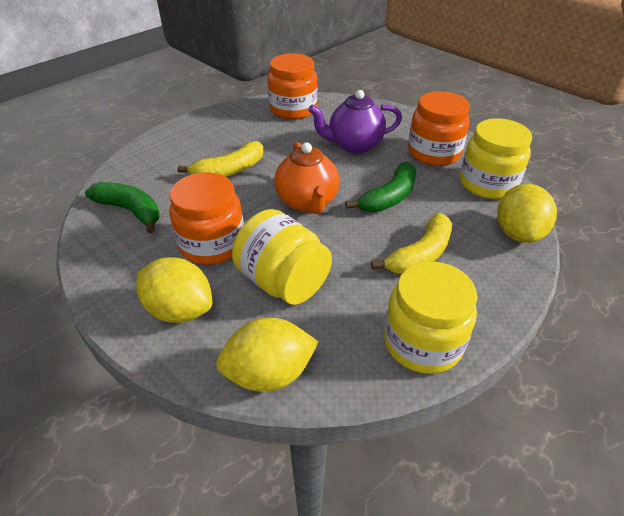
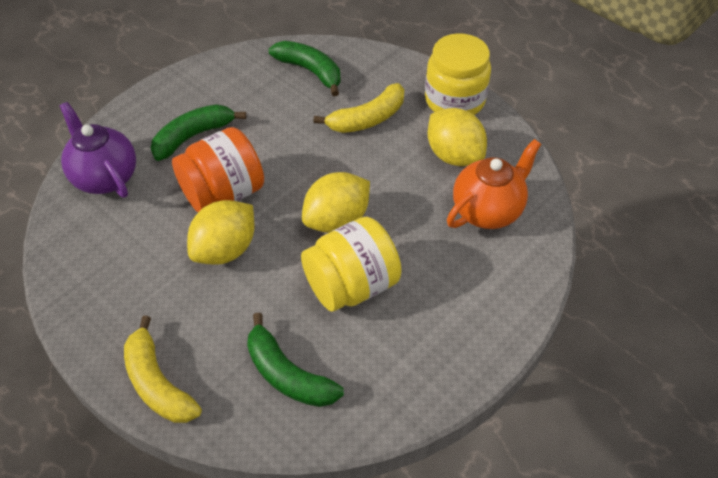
green banana: 2 -> 3
orange jar: 3 -> 1
yellow jar: 3 -> 2

